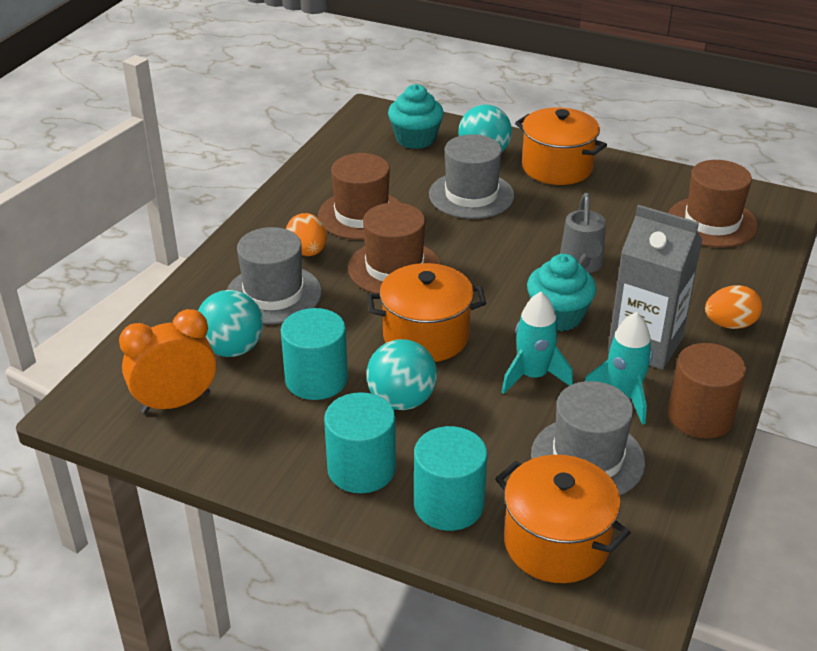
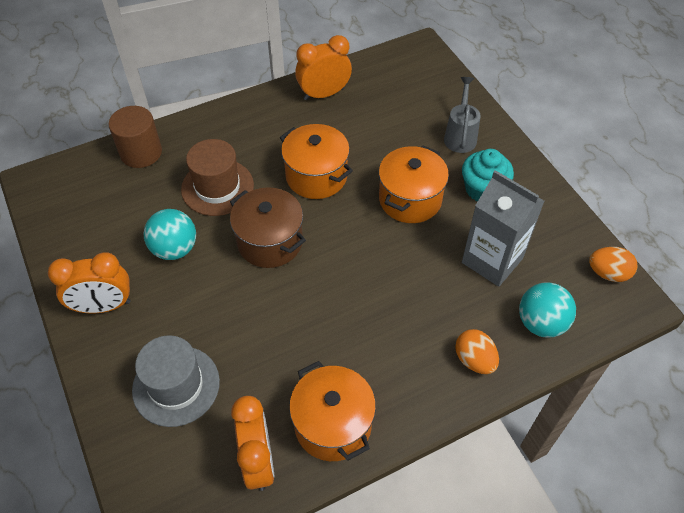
brown hat: 3 -> 1
brown pot: 0 -> 1
grey hat: 3 -> 1
orange clock: 1 -> 3
turquoise ball: 3 -> 2
turquoise cupcake: 2 -> 1
turquoise cylinder: 3 -> 0
turquoise rocket: 2 -> 0

